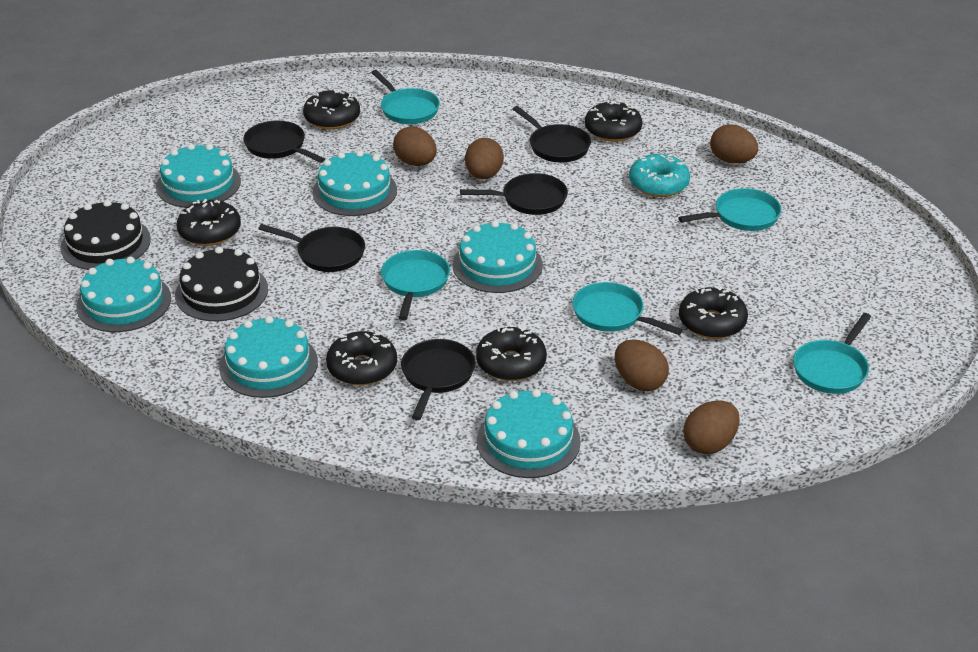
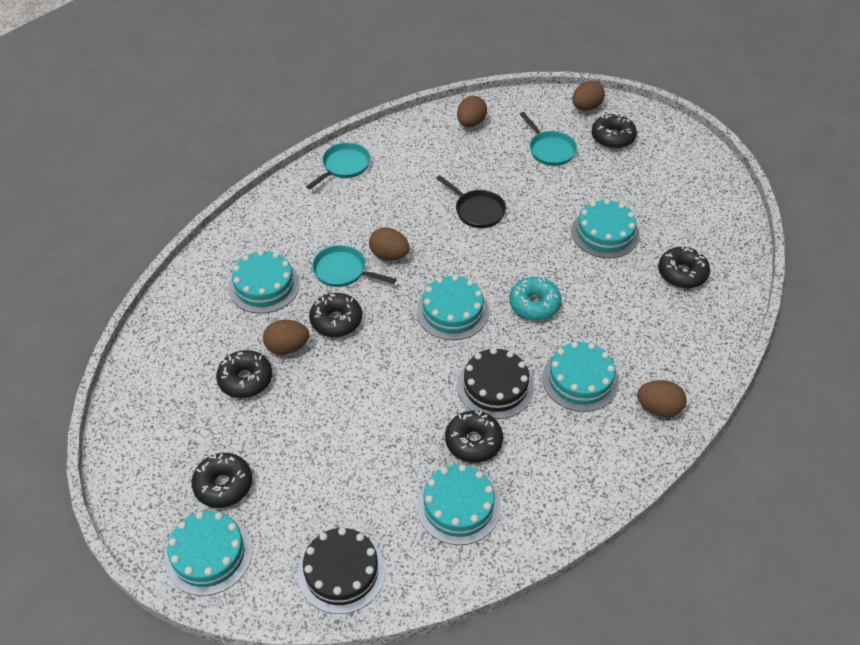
black pan: 5 -> 1
turquoise pan: 5 -> 3

